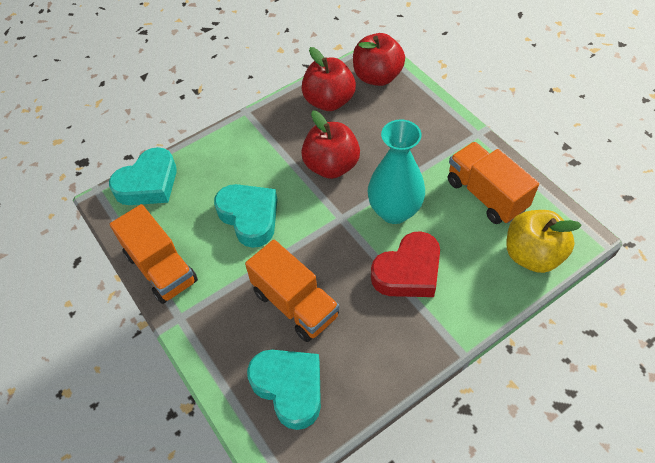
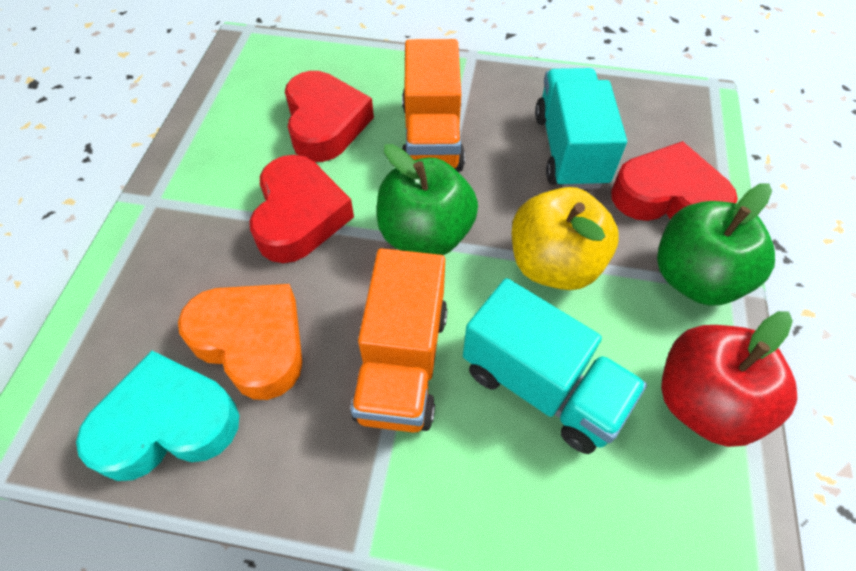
green apple: 0 -> 2
orange heart: 0 -> 1
orange truck: 3 -> 2
red apple: 3 -> 1
red heart: 1 -> 3
turquoise heart: 3 -> 1
turquoise truck: 0 -> 2
turquoise vase: 1 -> 0

